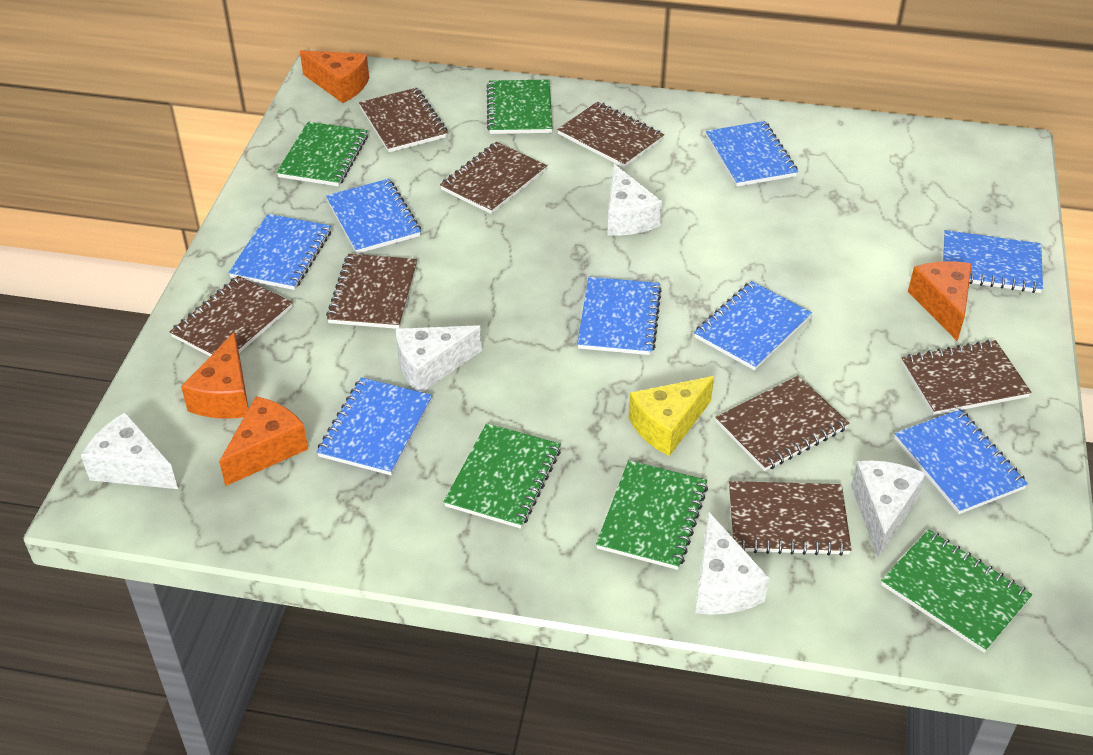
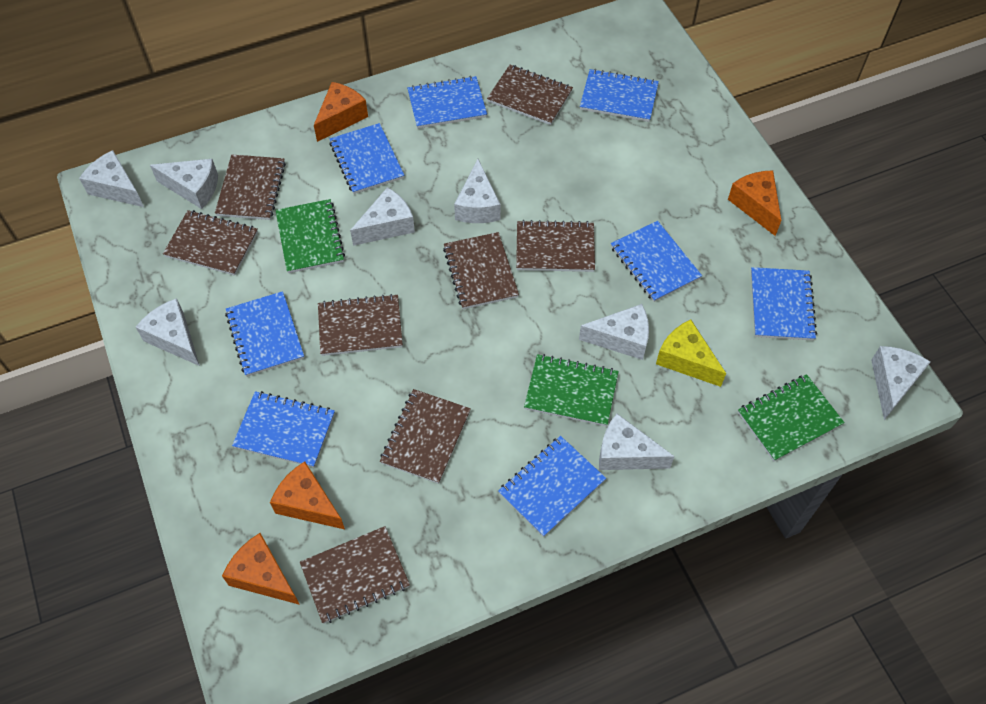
green notebook: 5 -> 3
white cheese: 5 -> 8

